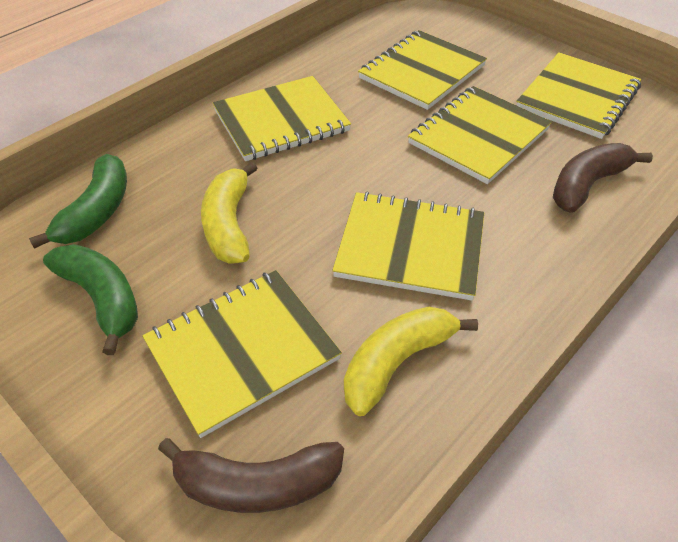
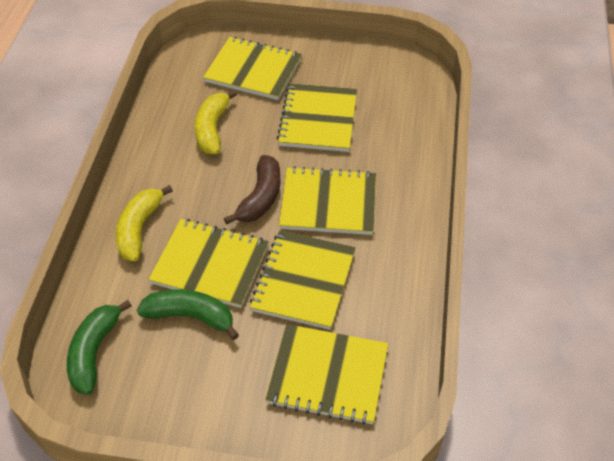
brown banana: 2 -> 1

